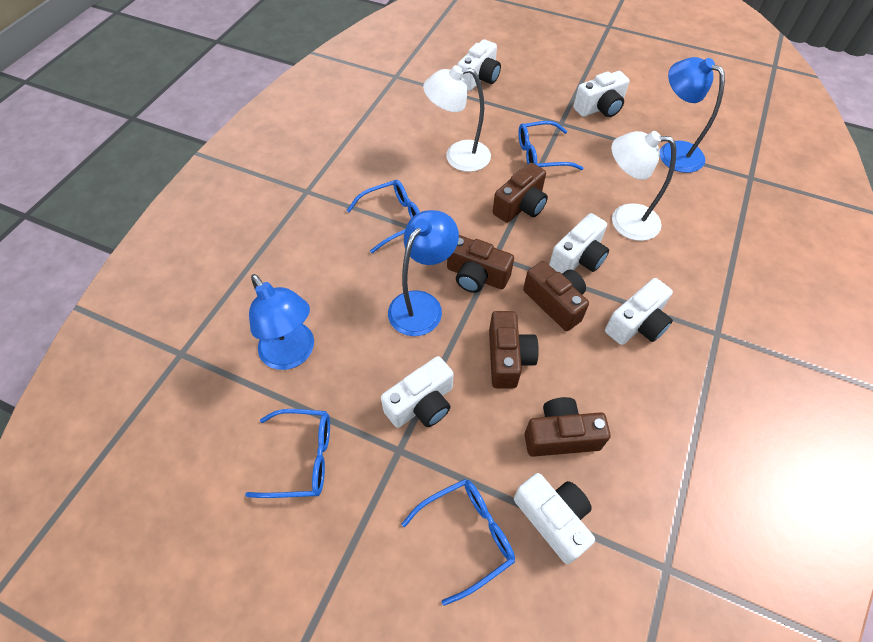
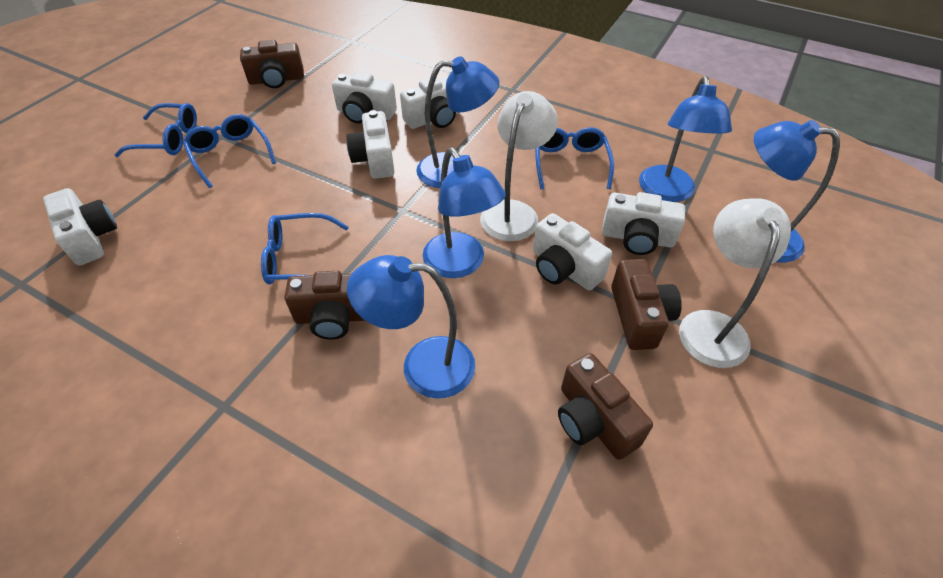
blue lamp: 3 -> 5
brown camera: 5 -> 4

